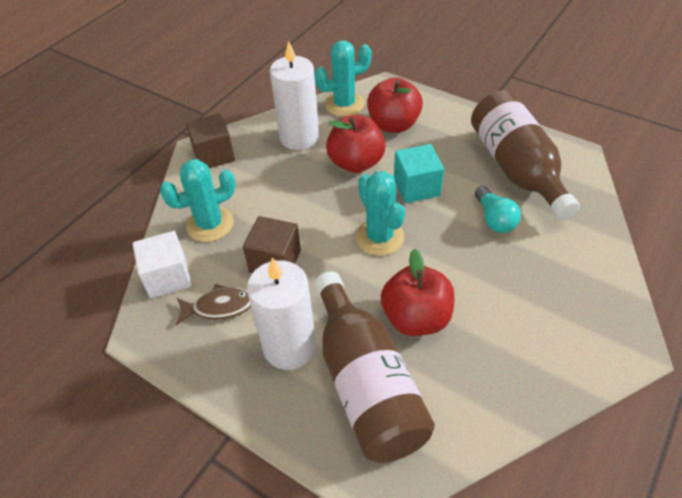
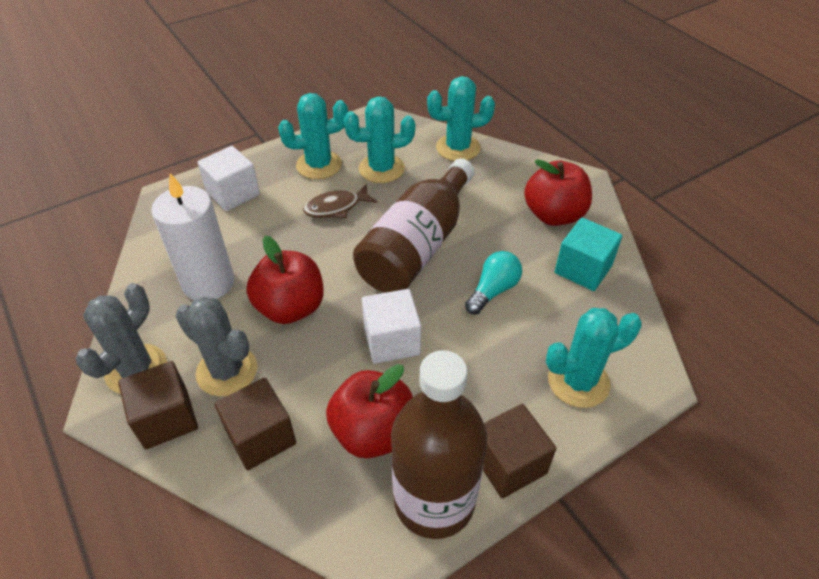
brown cube: 2 -> 3
grey cactus: 0 -> 2
turquoise cactus: 3 -> 4
white candle: 2 -> 1
white cube: 1 -> 2

